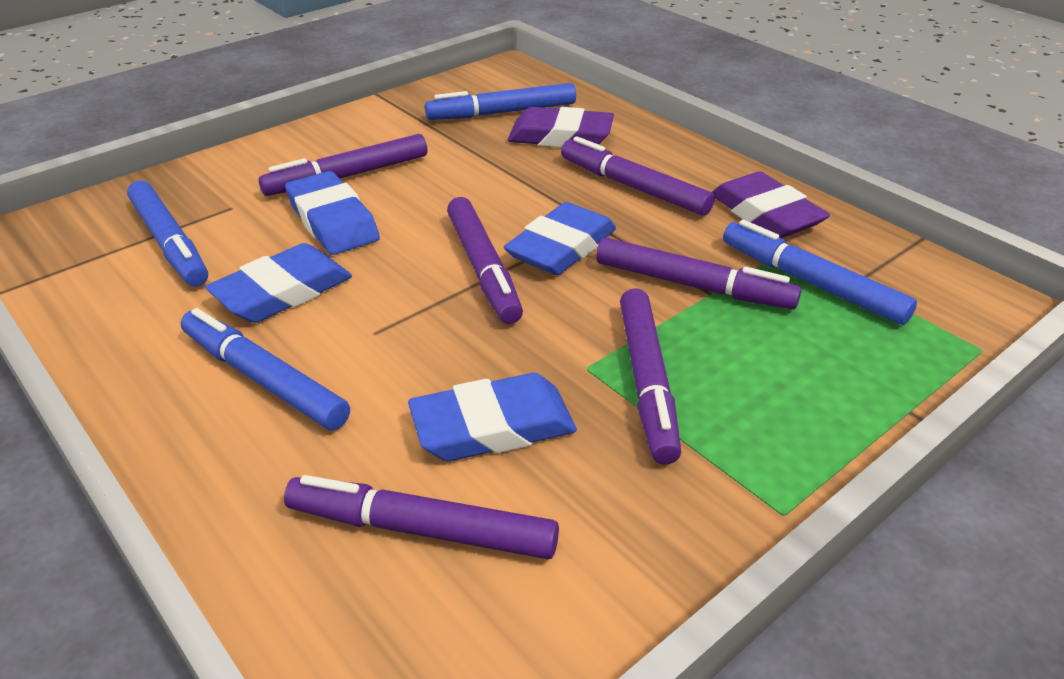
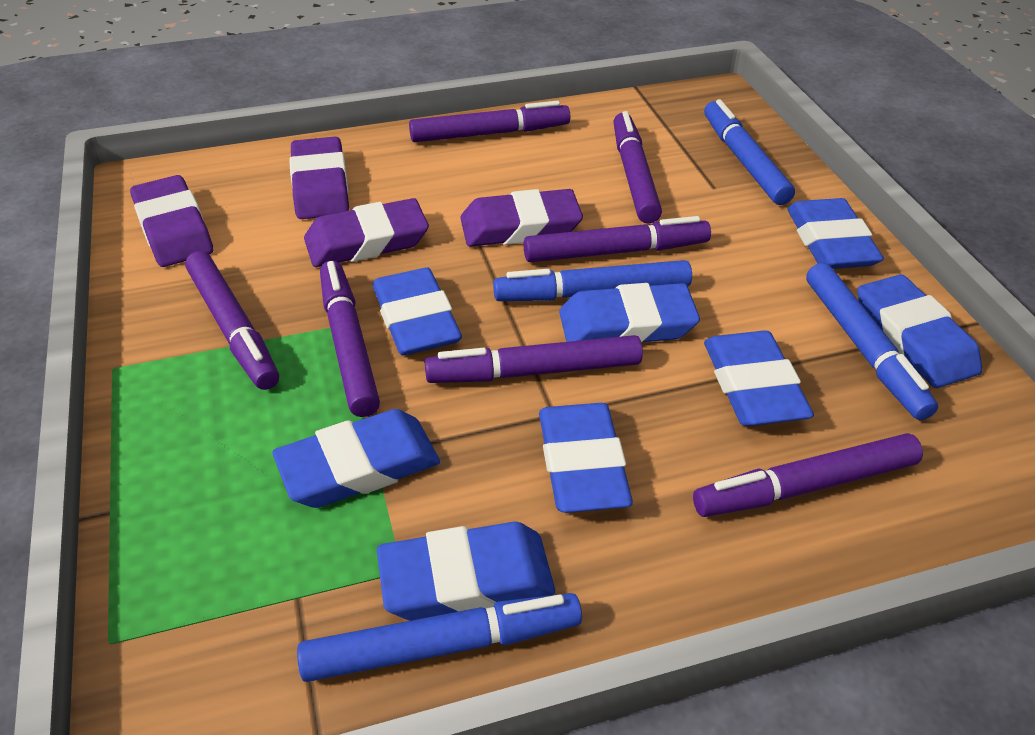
blue eraser: 4 -> 8
purple eraser: 2 -> 4
purple marker: 6 -> 7

